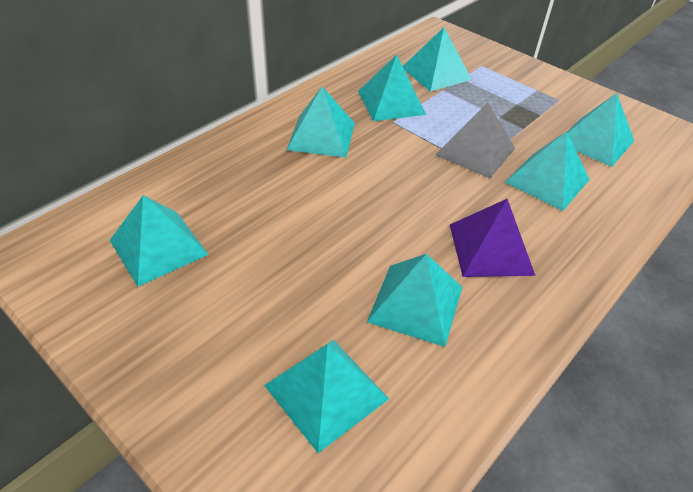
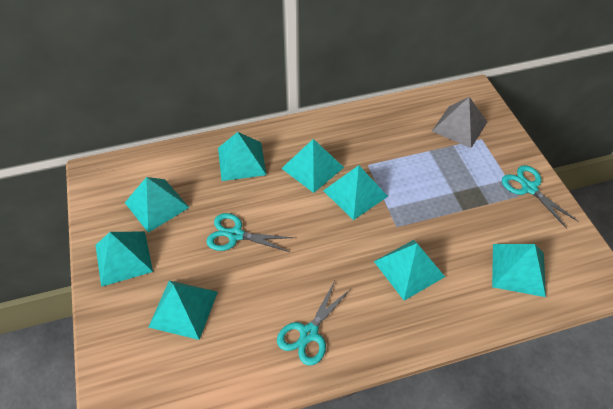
purple pyramid: 1 -> 0
turquoise scissors: 0 -> 3

